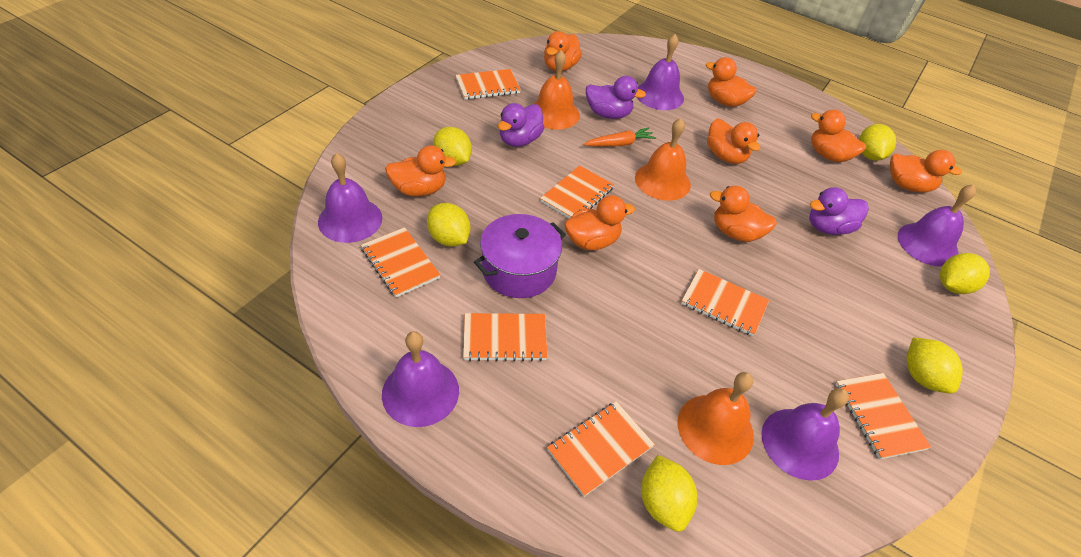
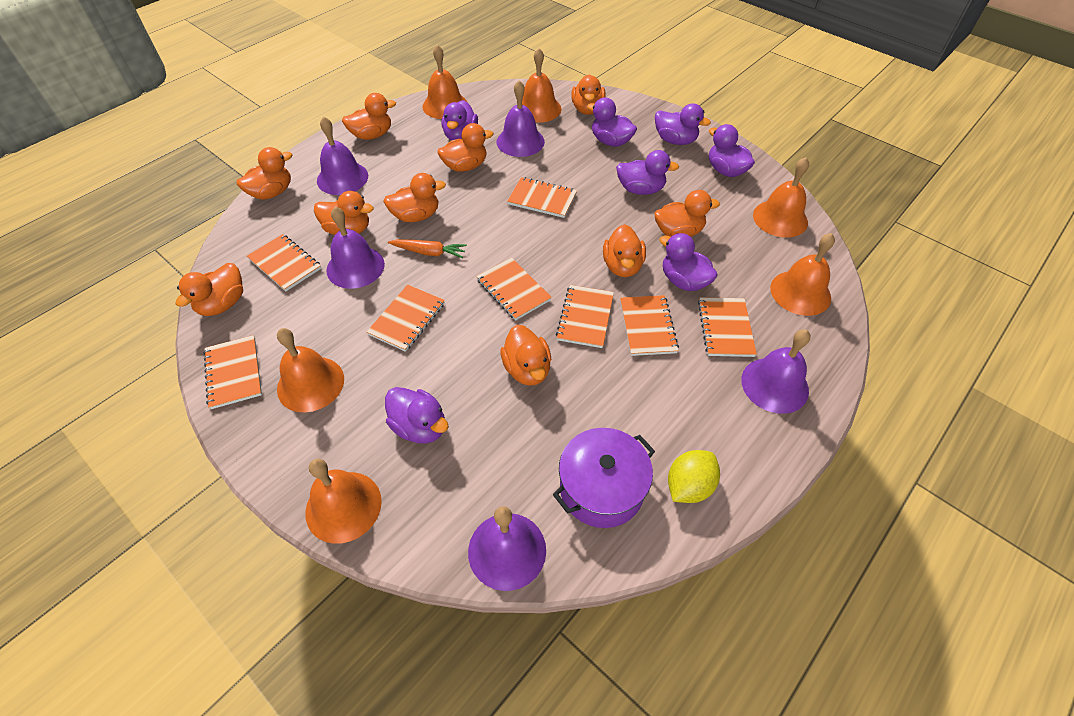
orange bell: 3 -> 6
orange duck: 8 -> 10
orange notebook: 7 -> 8
purple duck: 3 -> 7
yellow lemon: 6 -> 1

